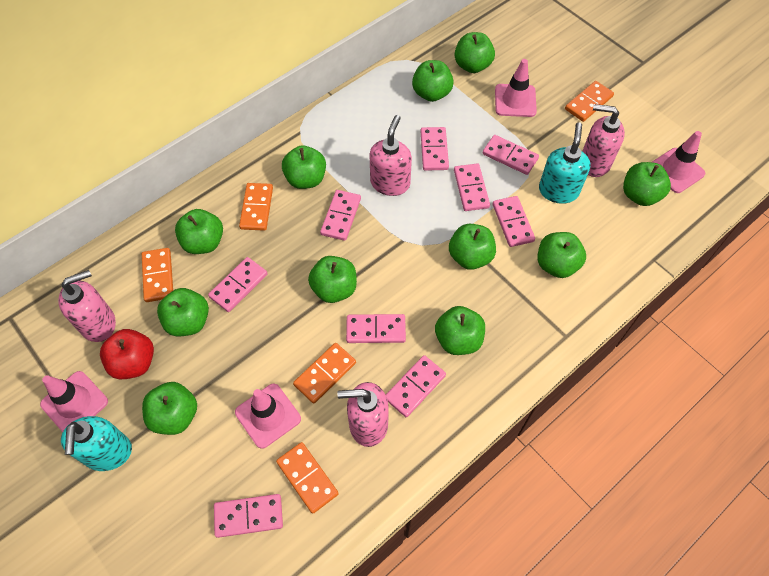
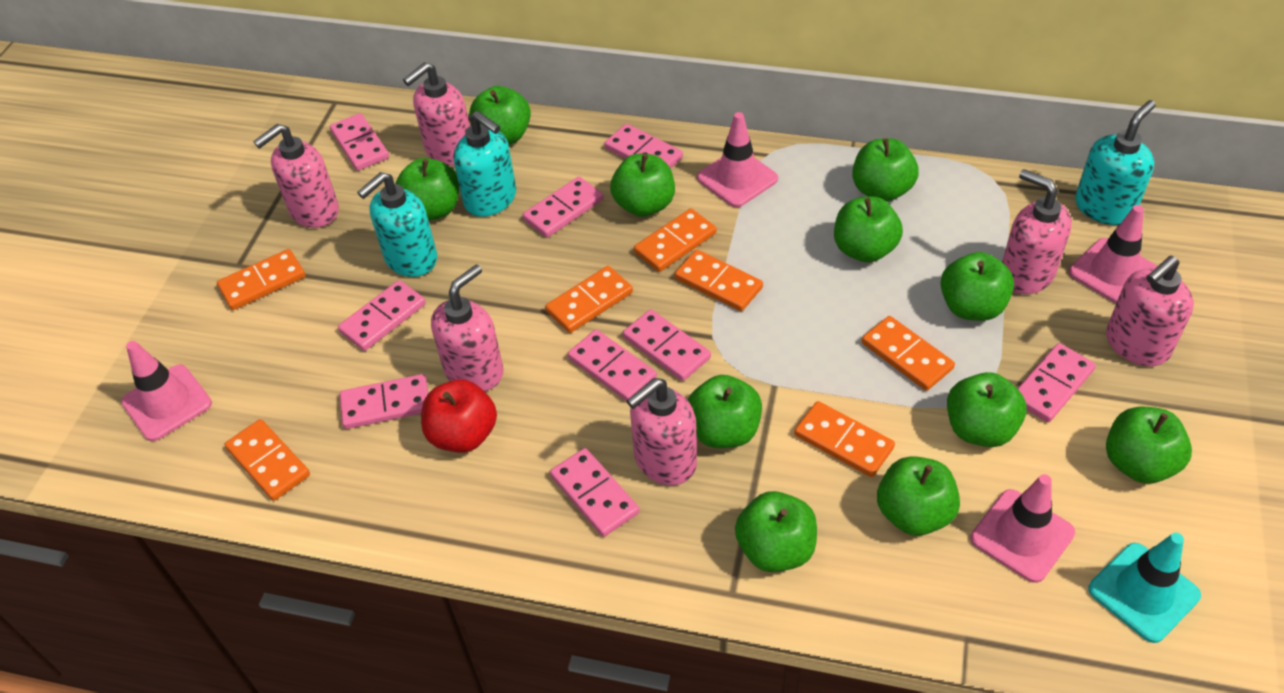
orange domino: 5 -> 7
pink soap dispenser: 4 -> 6
turquoise soap dispenser: 2 -> 3
turquoise traffic cone: 0 -> 1

